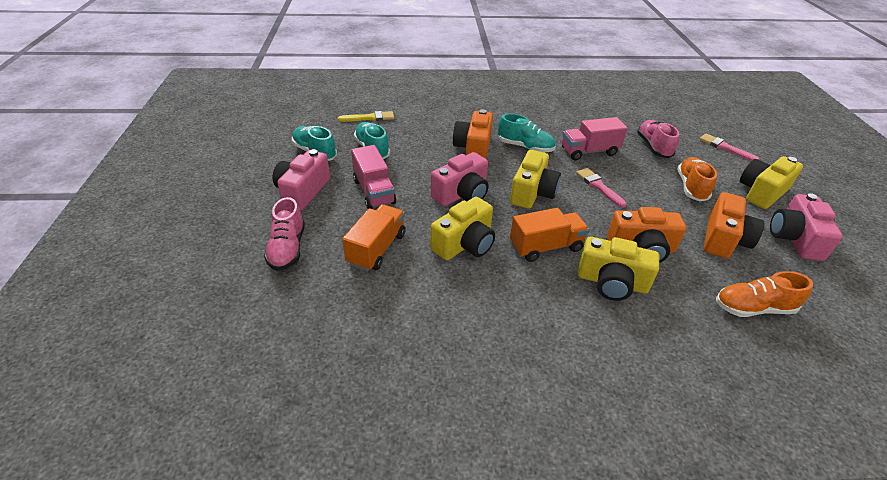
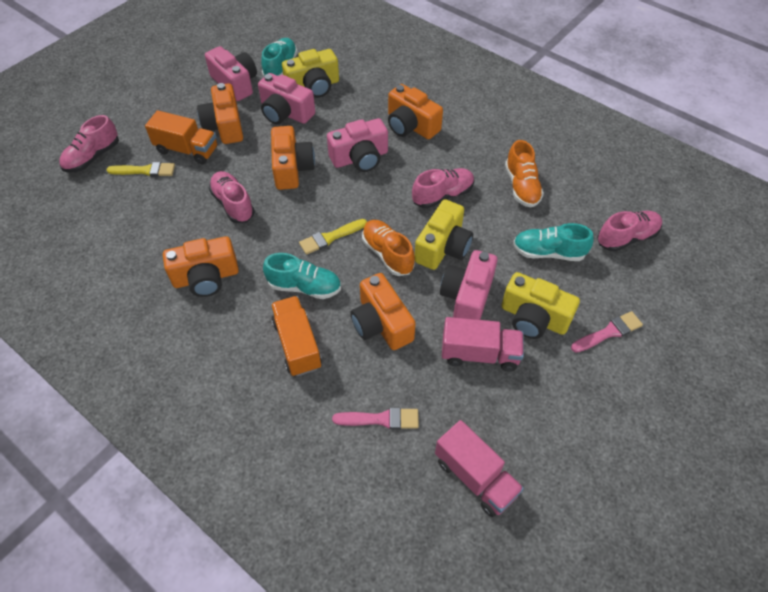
orange camera: 3 -> 5
pink camera: 3 -> 4
pink shoe: 2 -> 4
yellow brush: 1 -> 2
yellow camera: 4 -> 3

